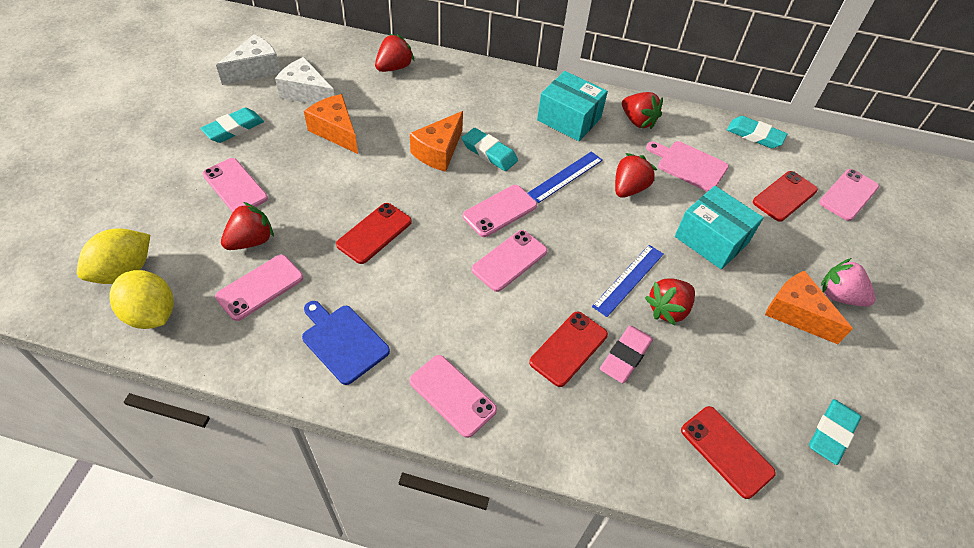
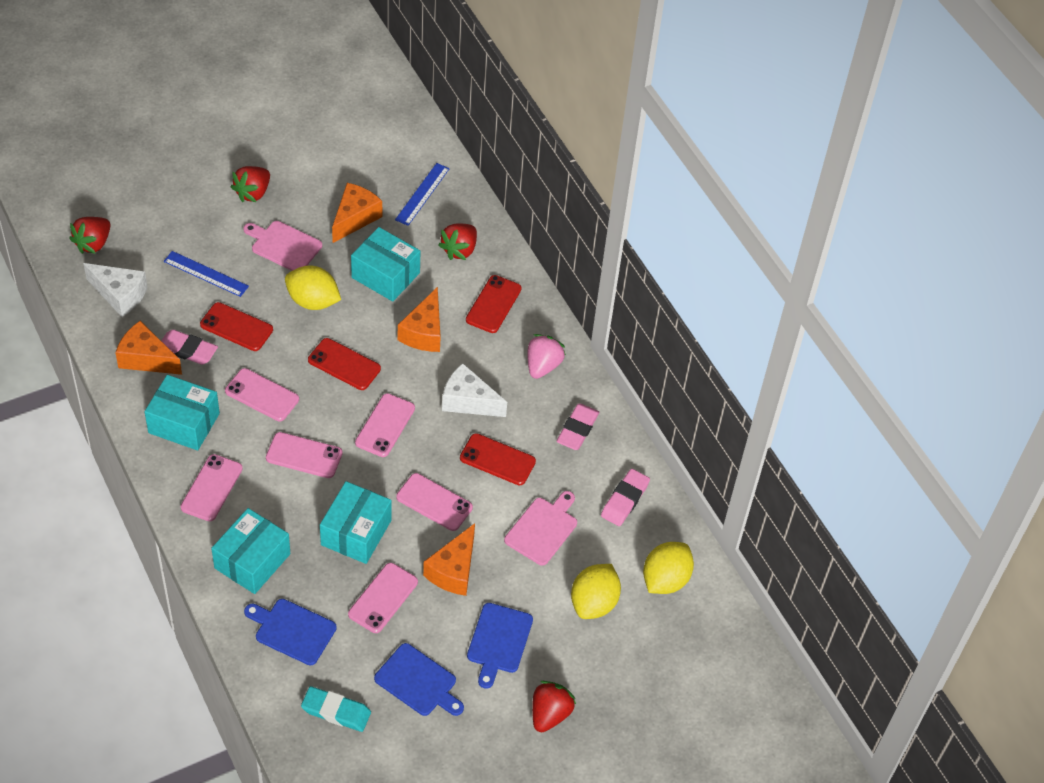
blue cutting board: 1 -> 3
orange cheese: 3 -> 4
pink cutting board: 1 -> 2
pink eraser: 1 -> 3
red strawberry: 5 -> 4
turquoise box: 2 -> 4
turquoise eraser: 4 -> 1
yellow lemon: 2 -> 3

